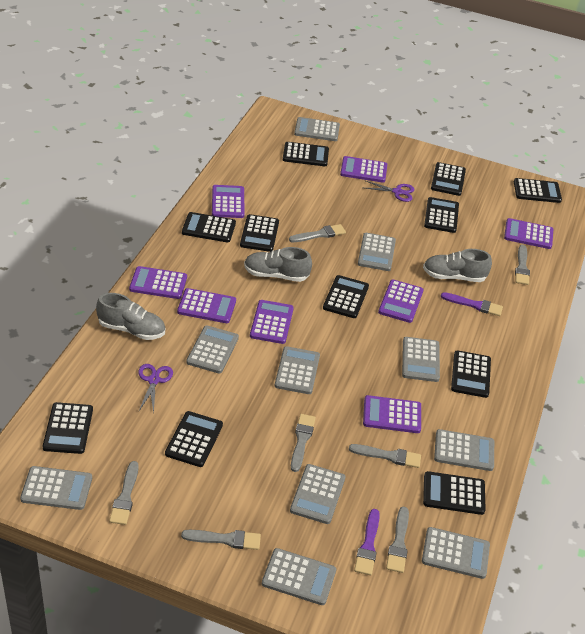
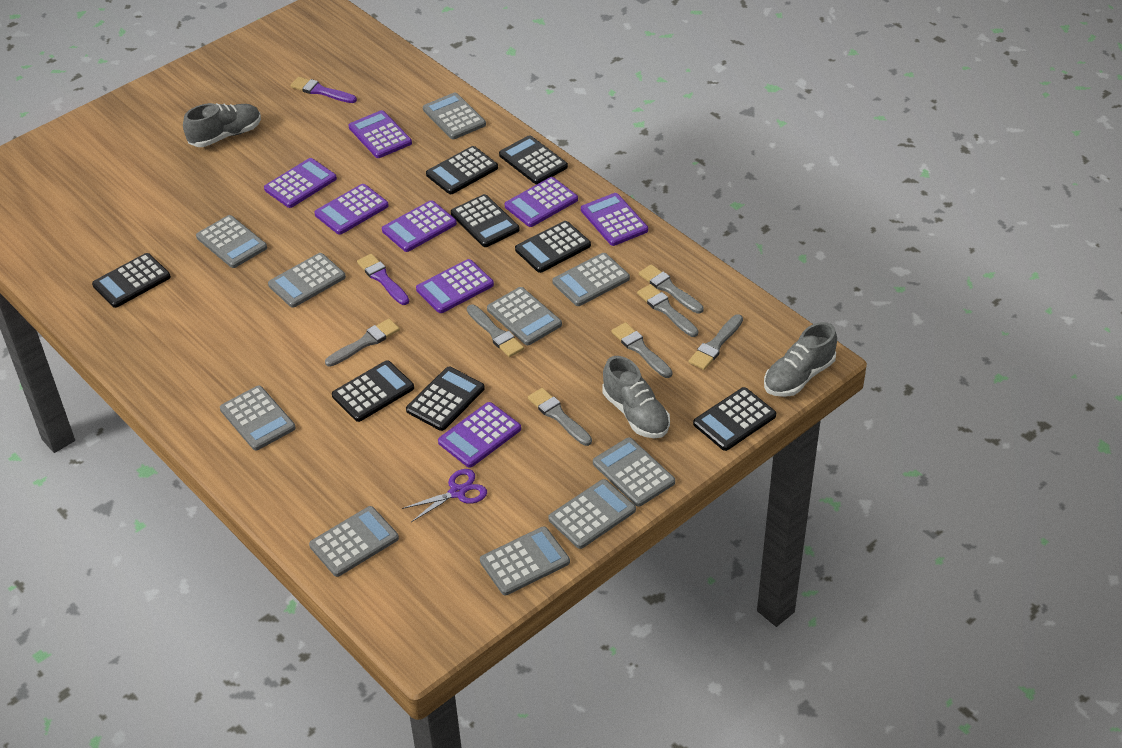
black calculator: 11 -> 8
purple scissors: 2 -> 1

